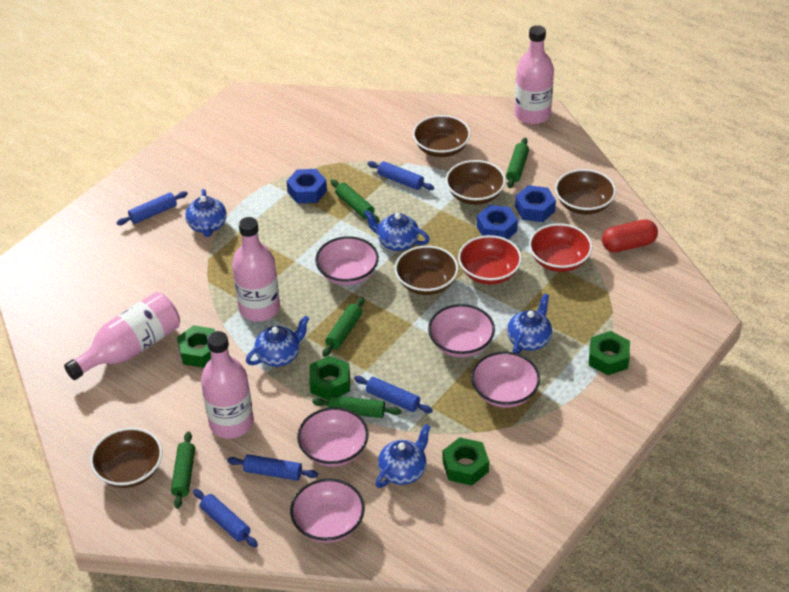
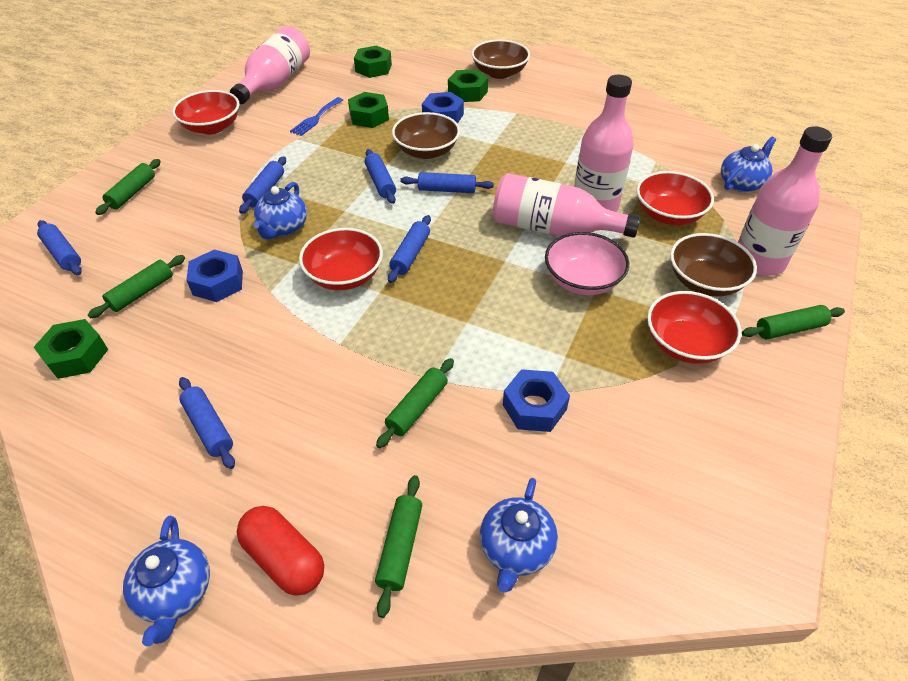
blue fork: 0 -> 1
blue rolling pin: 5 -> 6
blue teapot: 5 -> 4
brown bowl: 5 -> 3
pink bowl: 5 -> 1
red bowl: 2 -> 4

